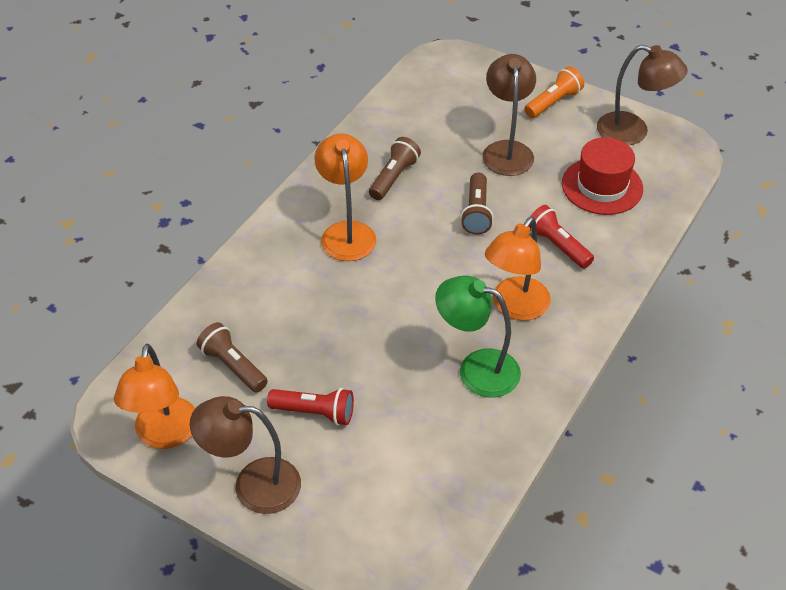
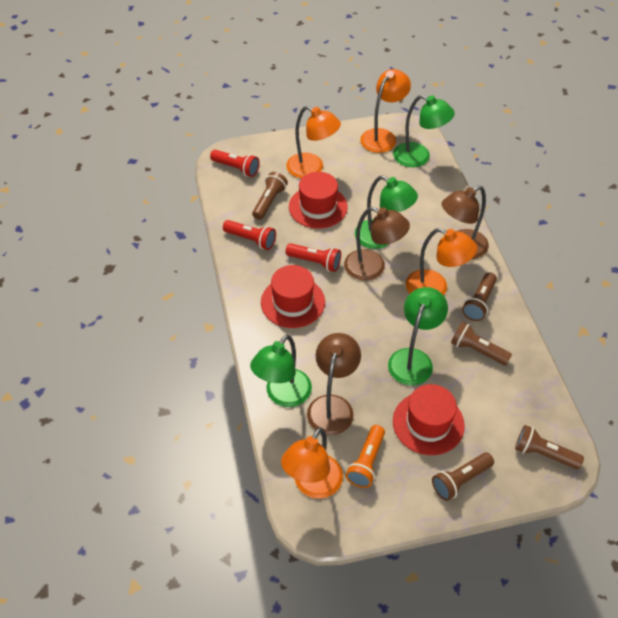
brown flashlight: 3 -> 5
green lamp: 1 -> 4
orange lamp: 3 -> 4
red flashlight: 2 -> 3
red hat: 1 -> 3

